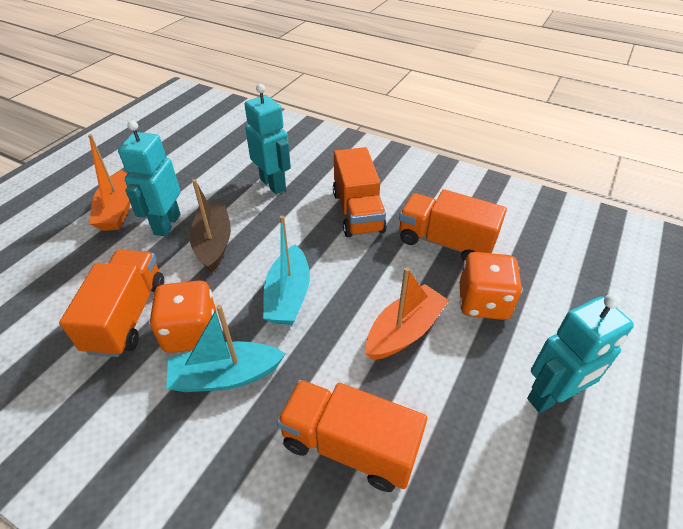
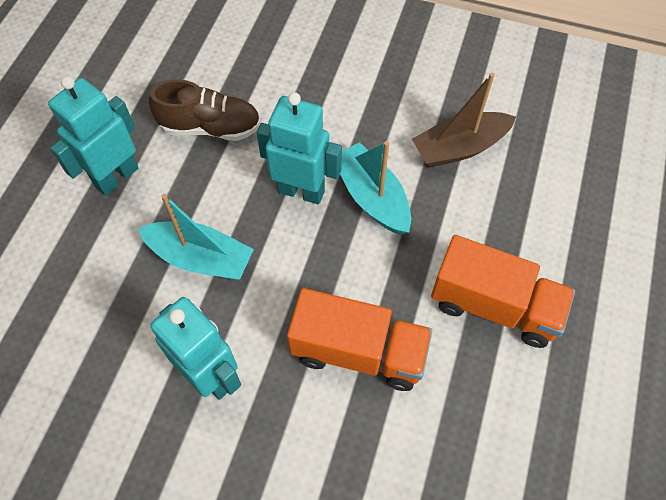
brown shoe: 0 -> 1
orange boat: 2 -> 0
orange dice: 2 -> 0
orange truck: 4 -> 2

